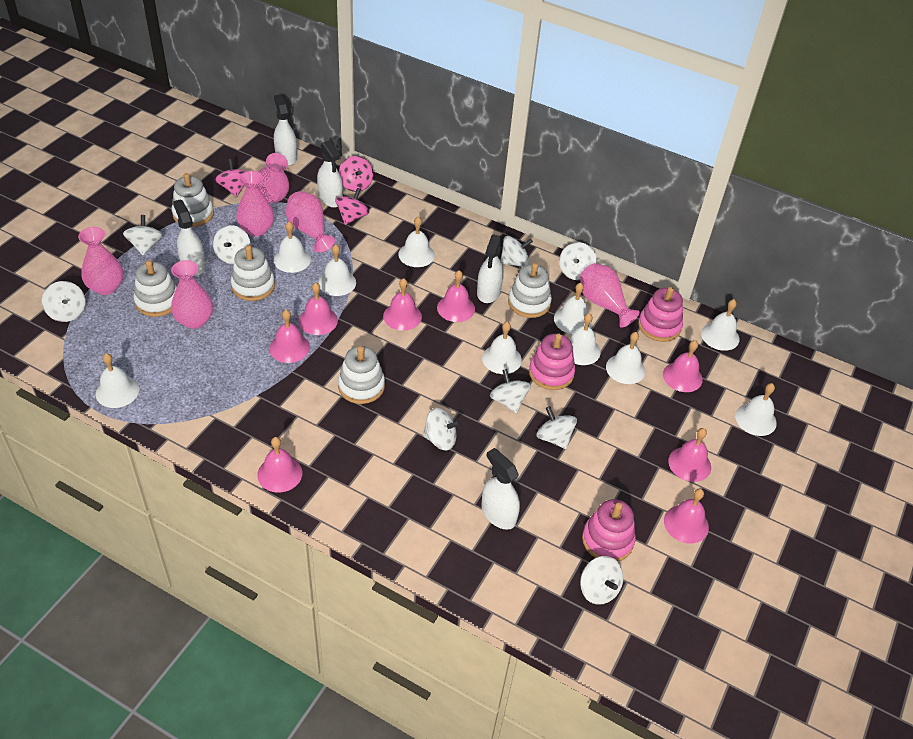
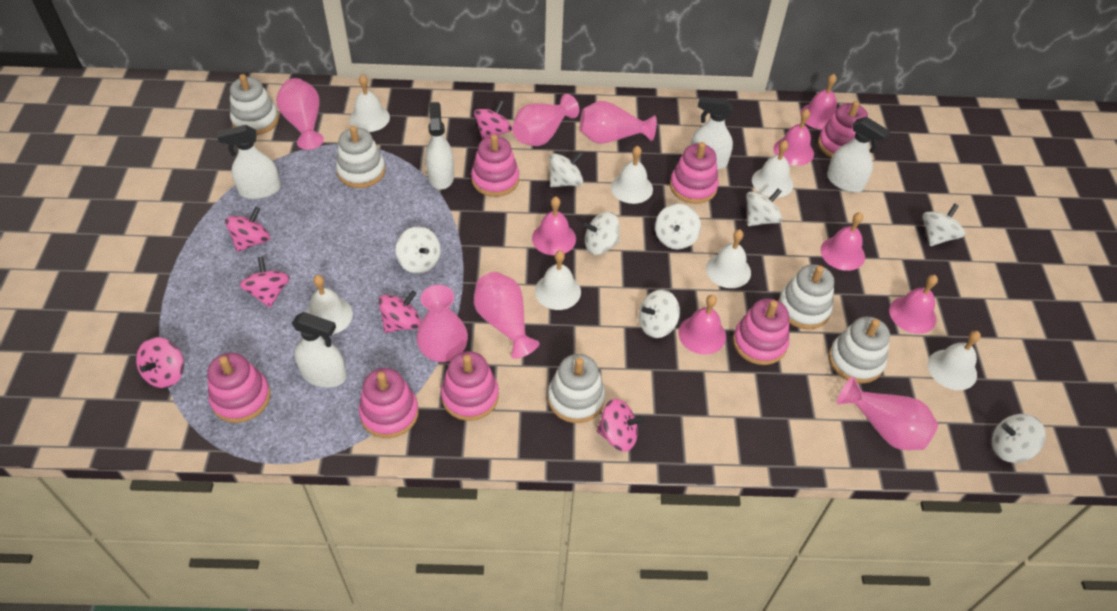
pink bell: 8 -> 6
pink spinning top: 3 -> 6
pink stacking toy: 3 -> 7
white bell: 10 -> 7
white spinning top: 9 -> 8

